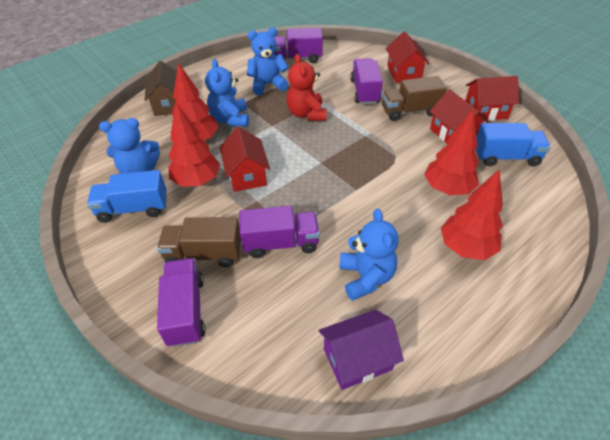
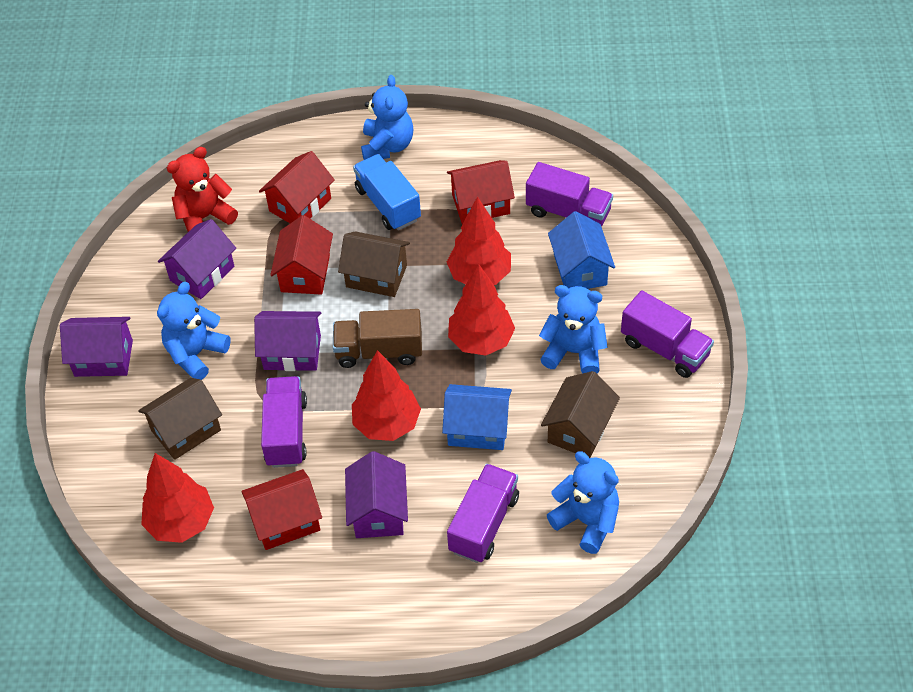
blue house: 0 -> 2
blue truck: 2 -> 1
brown house: 1 -> 3
brown truck: 2 -> 1
purple house: 1 -> 4

